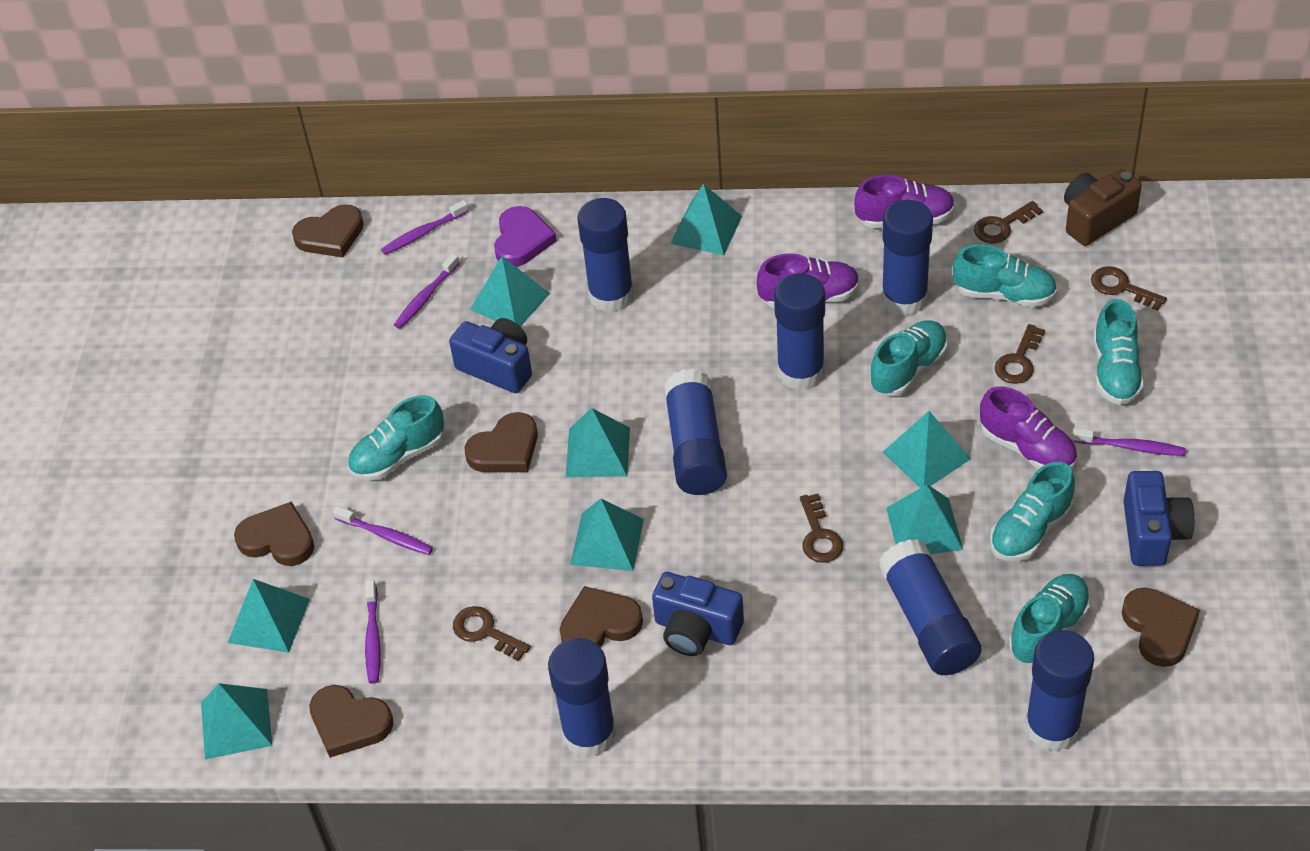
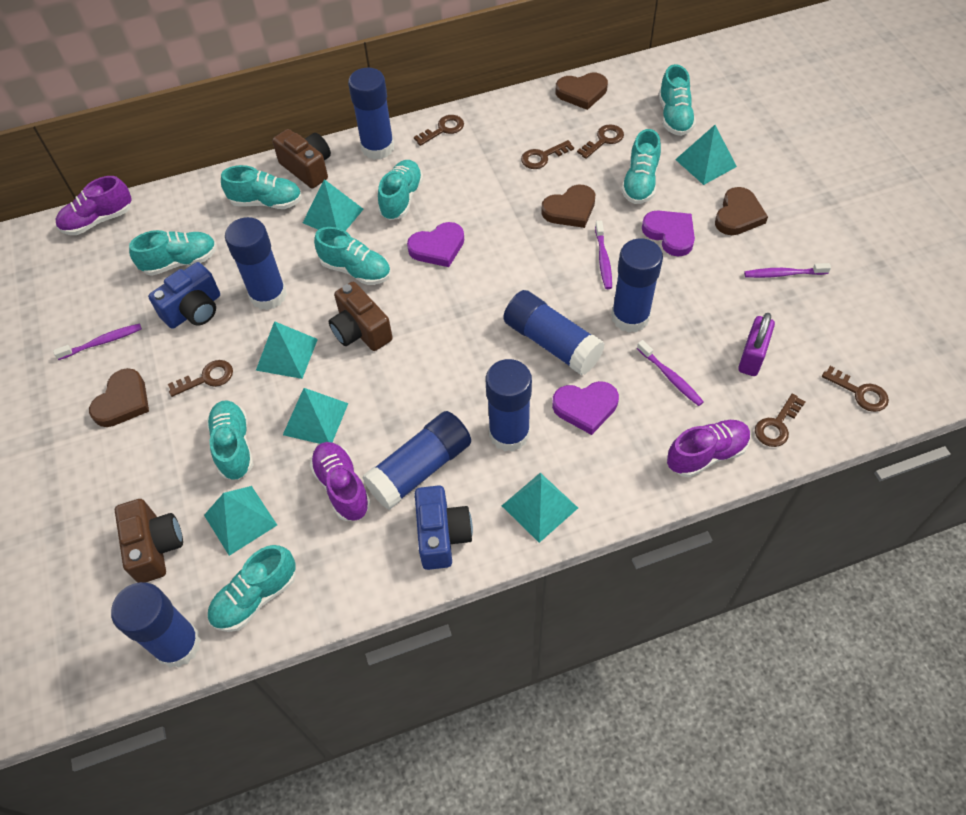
blue camera: 3 -> 2
brown camera: 1 -> 3
brown heart: 6 -> 4
brown key: 5 -> 6
purple heart: 1 -> 3
purple padlock: 0 -> 1
purple toothbrush: 5 -> 4
turquoise pyramid: 8 -> 6
turquoise shoe: 6 -> 8

